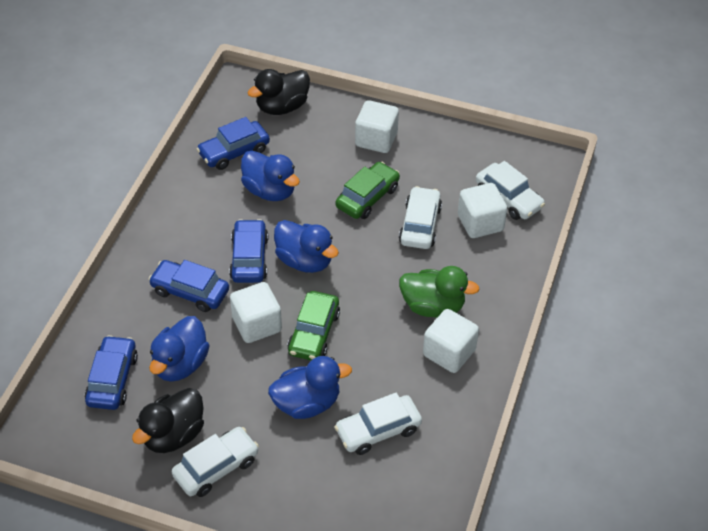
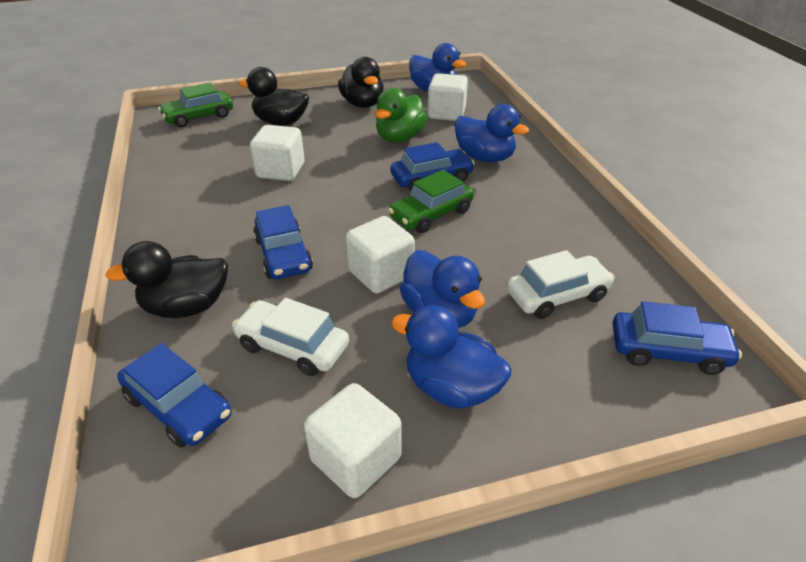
black duck: 2 -> 3
white car: 4 -> 2

